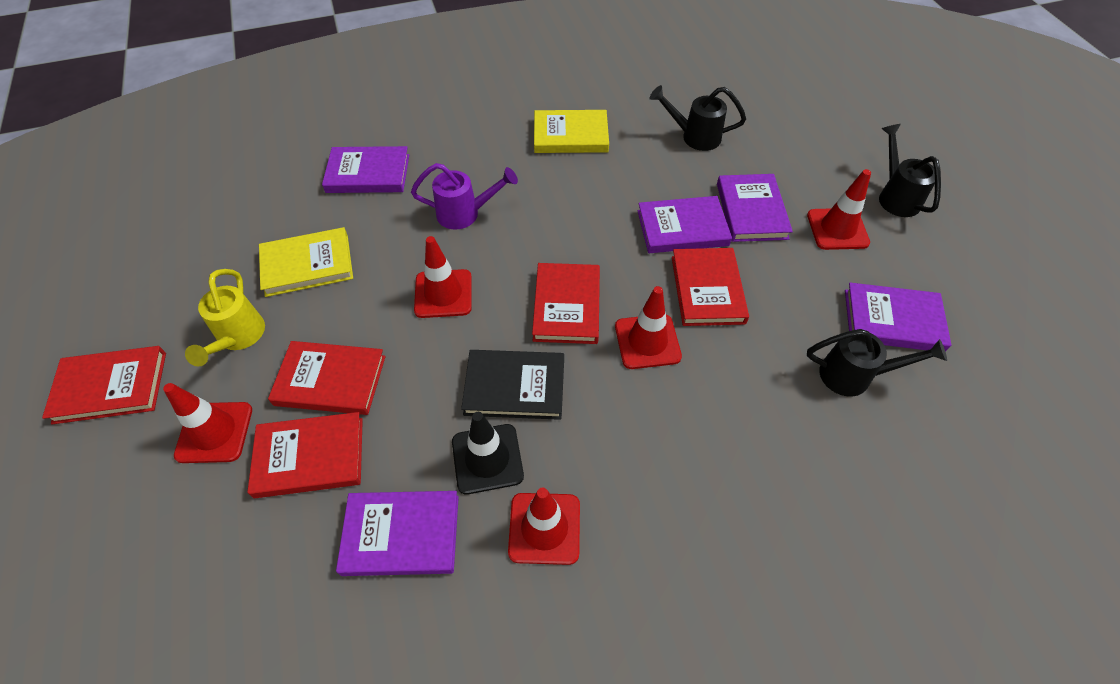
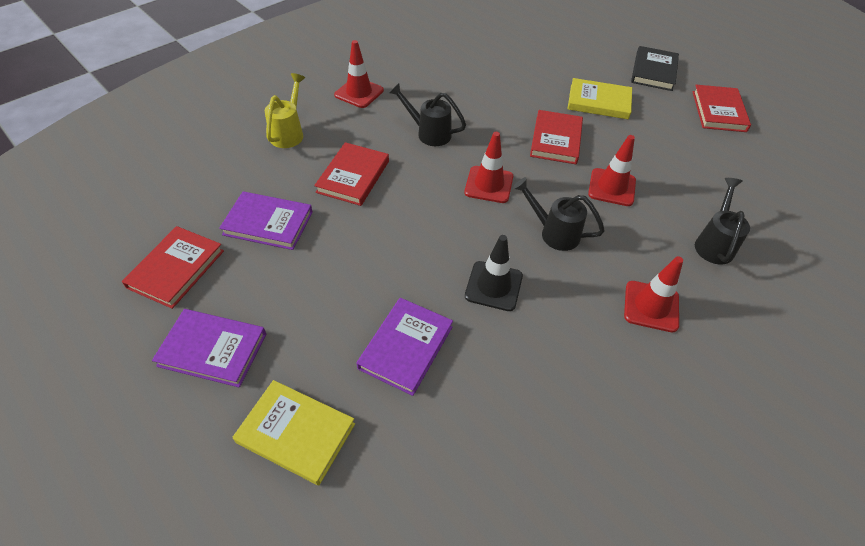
purple book: 5 -> 3
purple watering can: 1 -> 0
red book: 5 -> 4
red traffic cone: 5 -> 4

